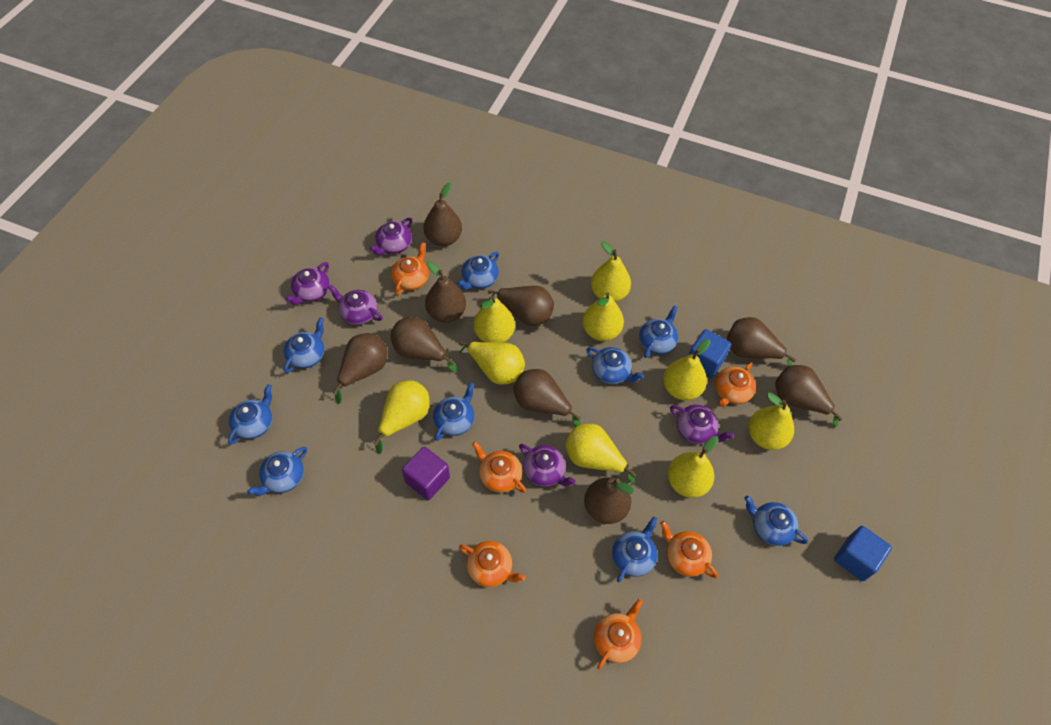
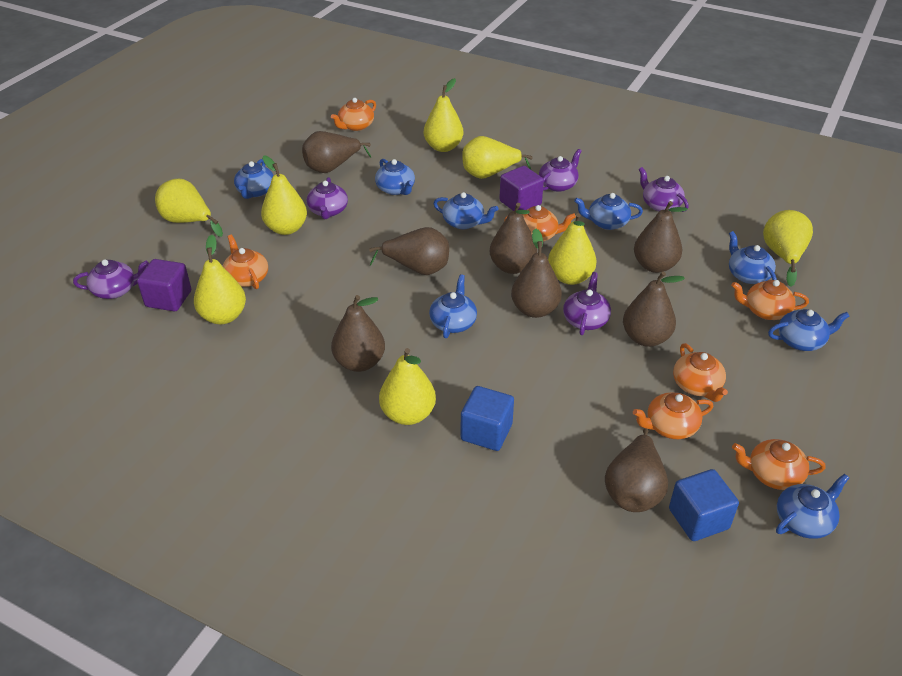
blue teapot: 9 -> 8
brown pear: 9 -> 8
orange teapot: 6 -> 7
purple cube: 1 -> 2
yellow pear: 9 -> 8

